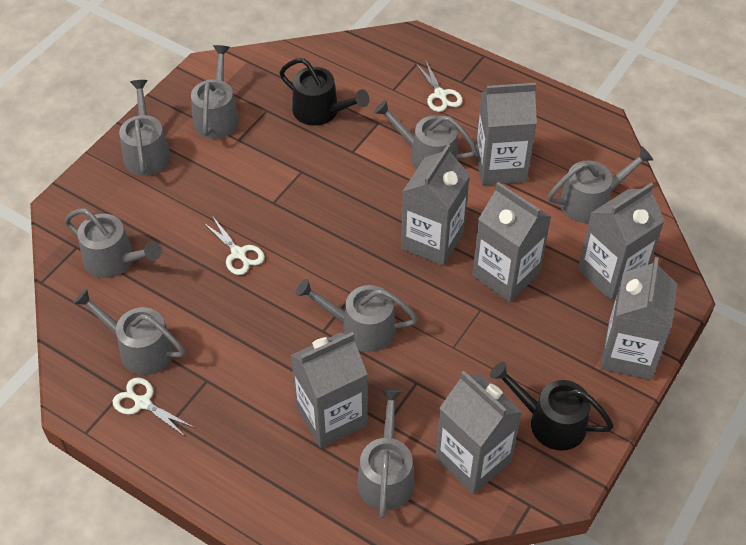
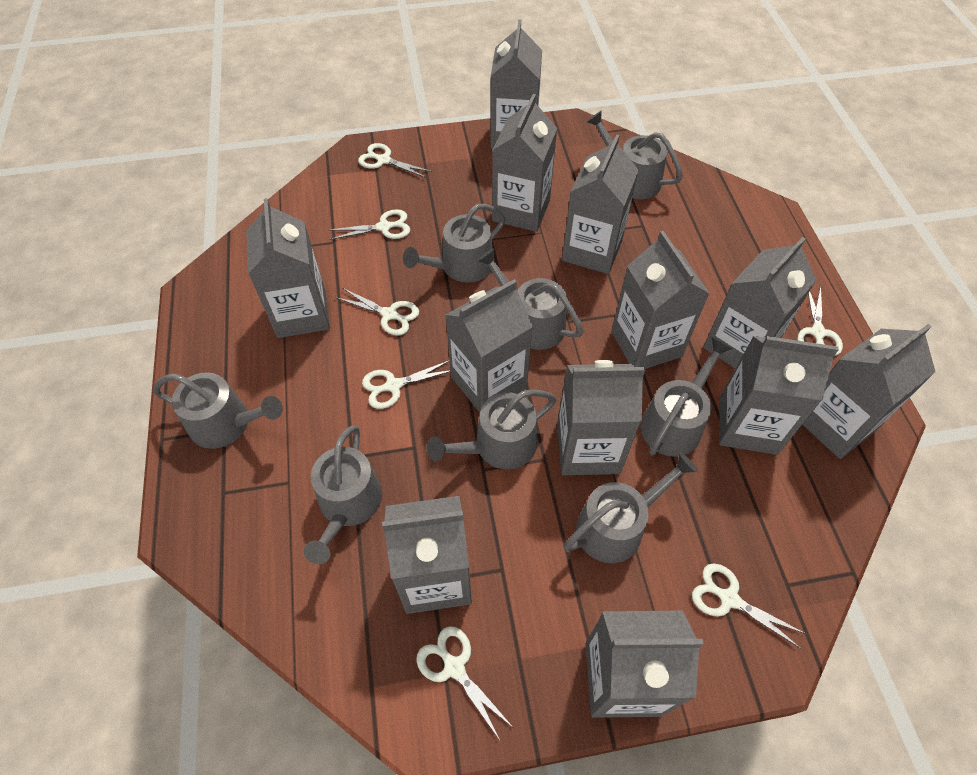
black watering can: 2 -> 0
grey carton: 7 -> 12
white scissors: 3 -> 7

